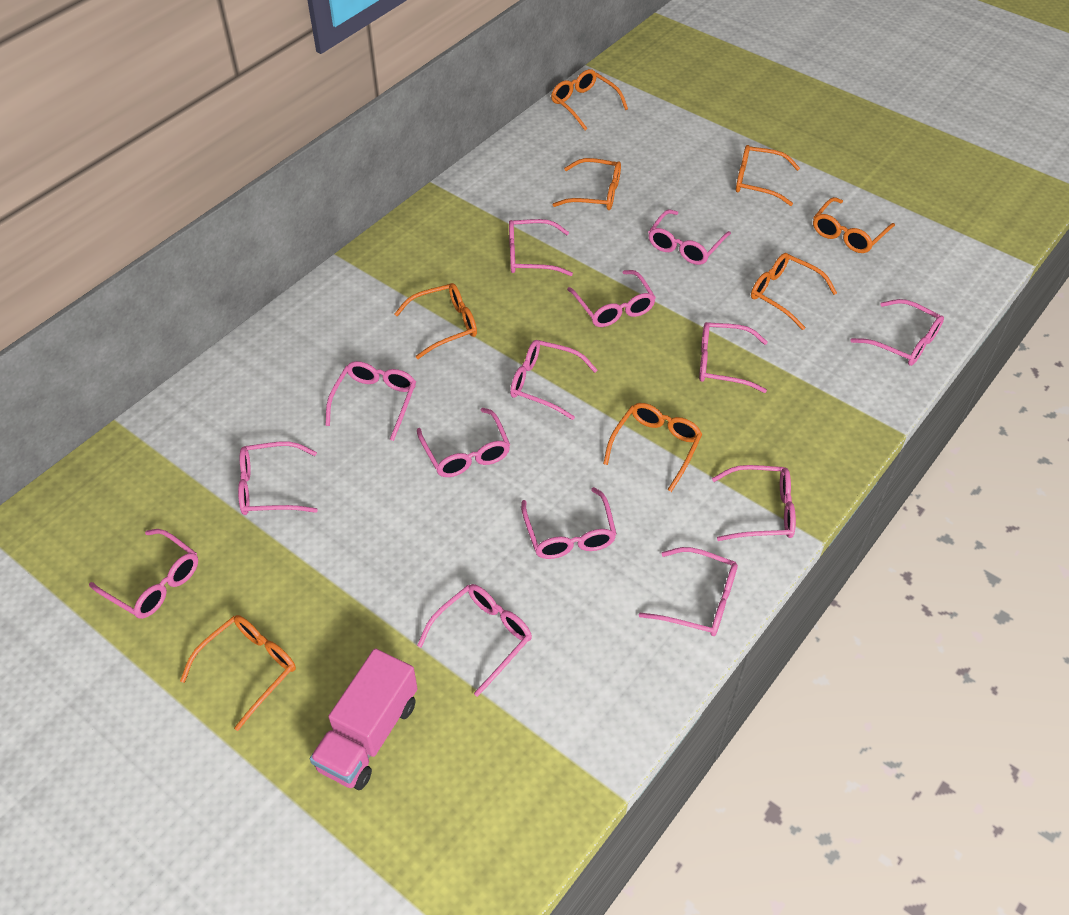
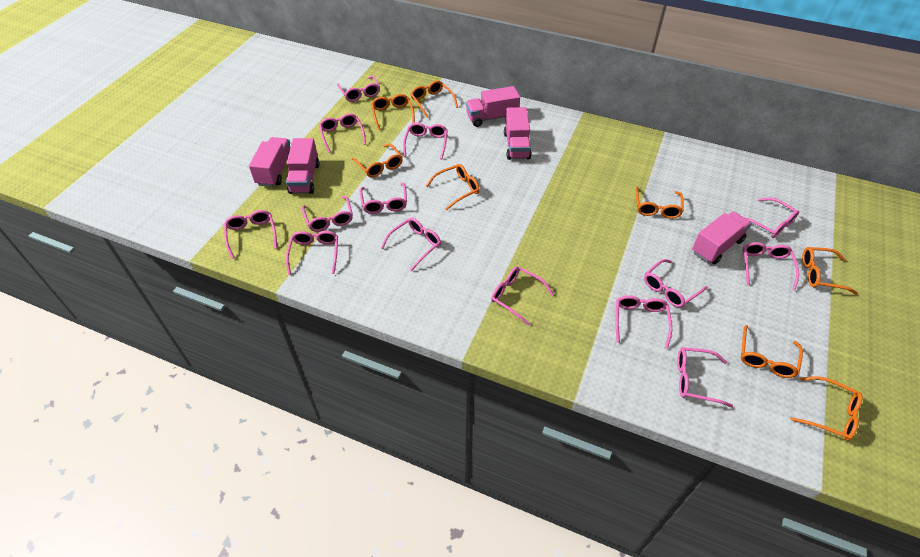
pink truck: 1 -> 5

